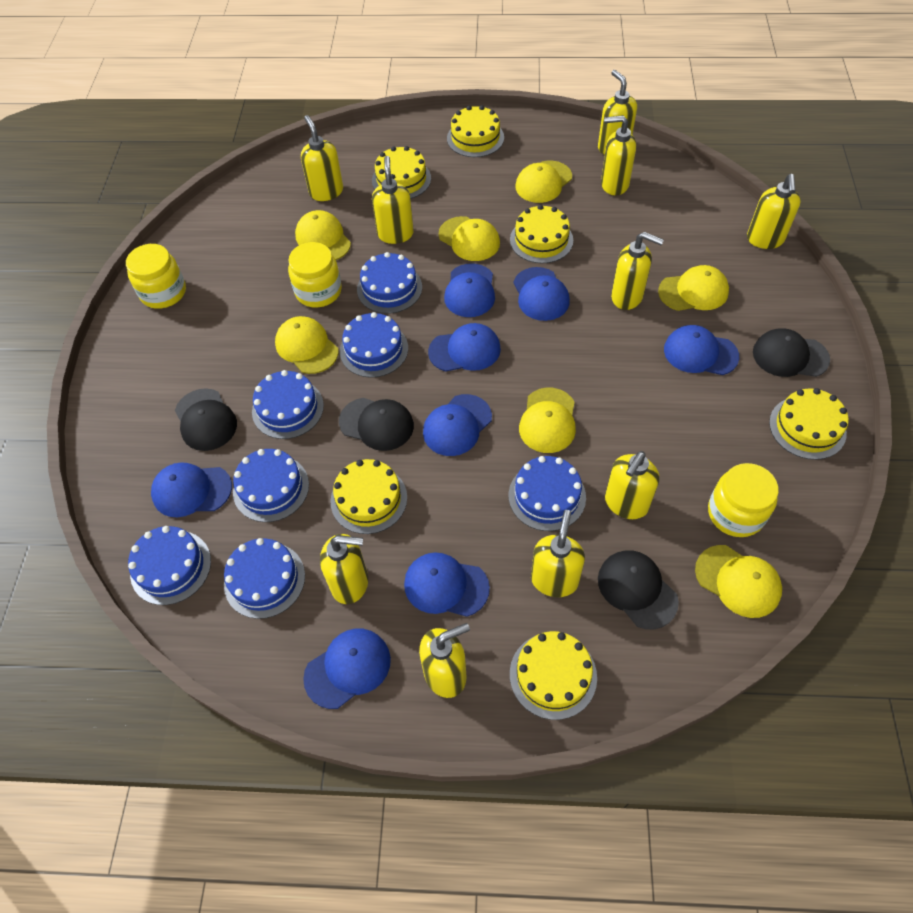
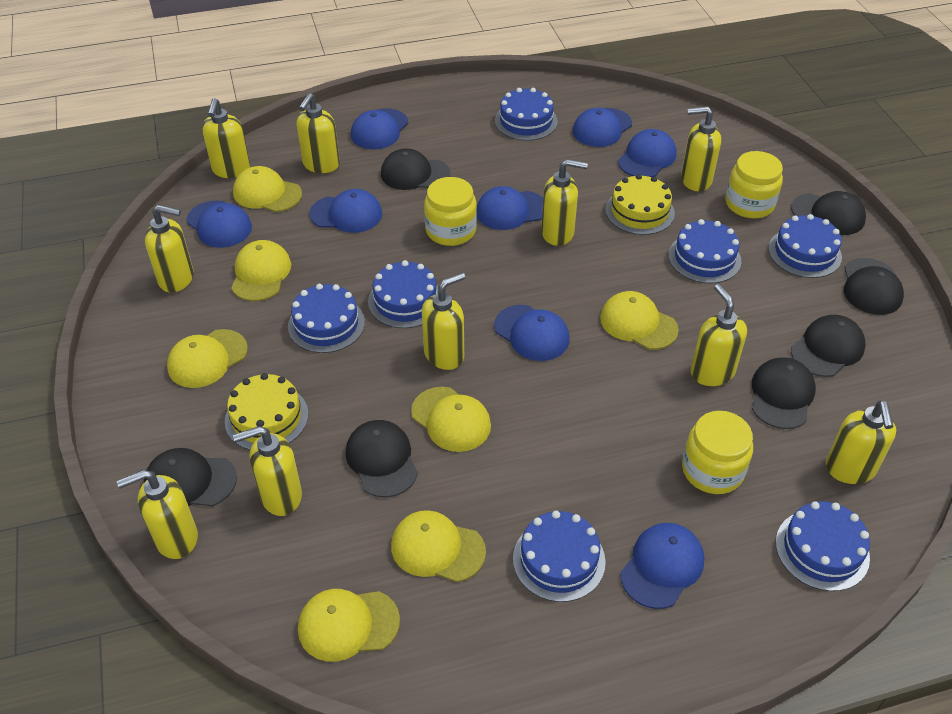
black cap: 4 -> 7
yellow cake: 6 -> 2

